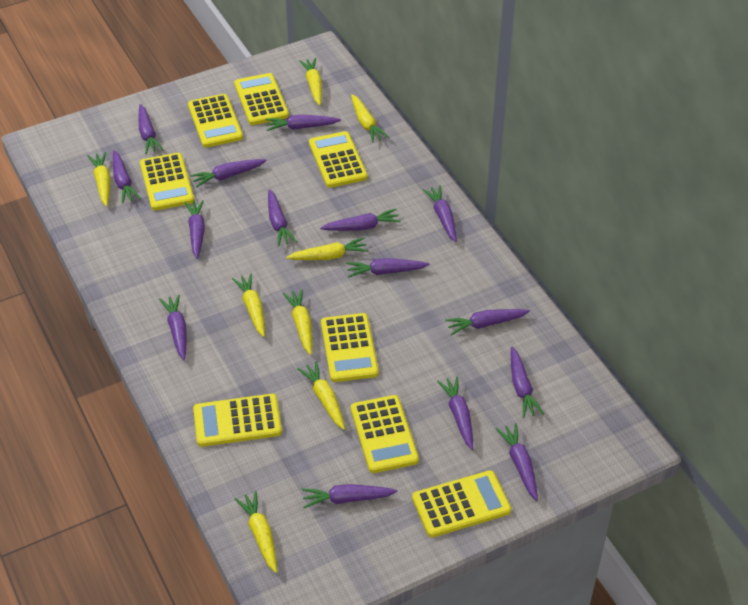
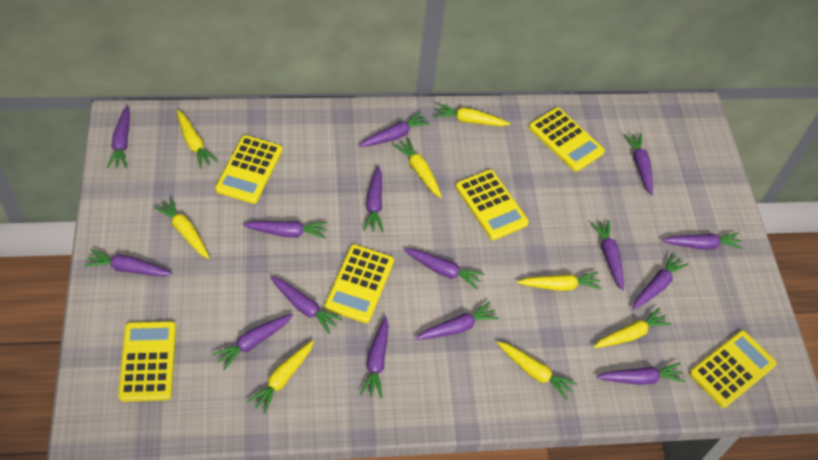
yellow calculator: 8 -> 6

